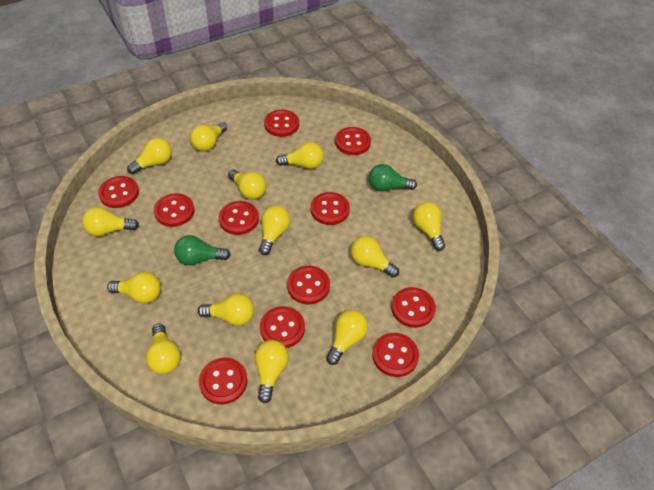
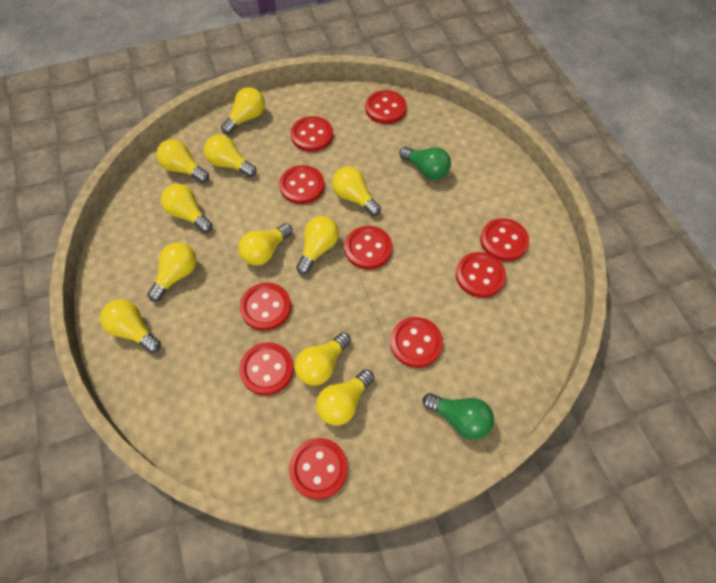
red button: 11 -> 10
yellow light bulb: 13 -> 11

